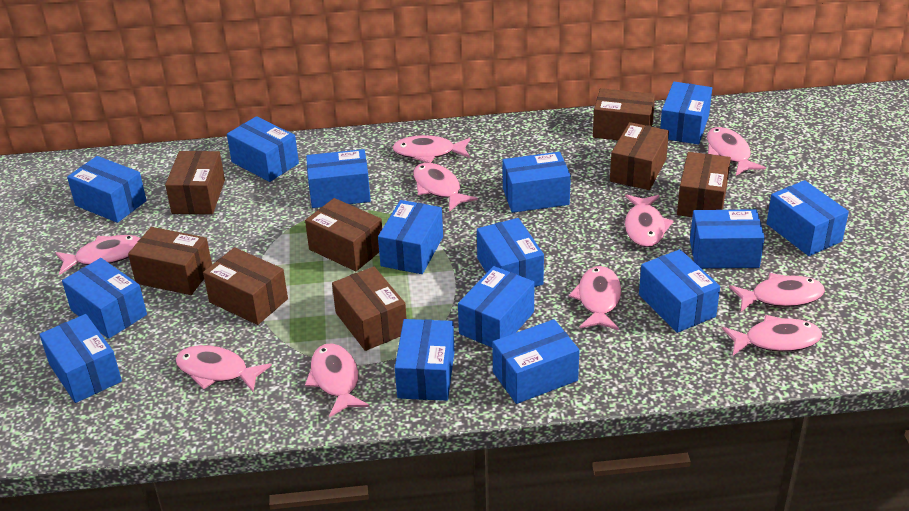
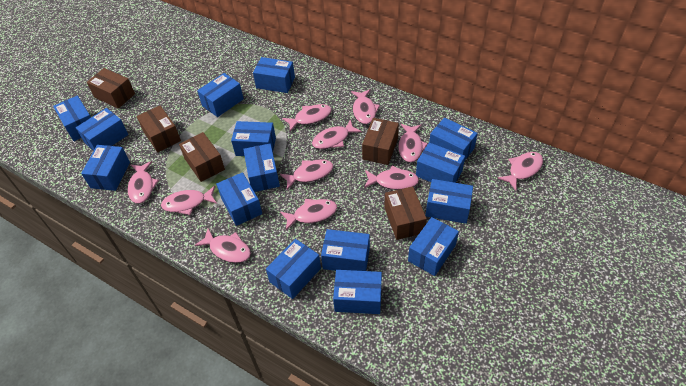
brown box: 8 -> 5
pink fish: 10 -> 11

